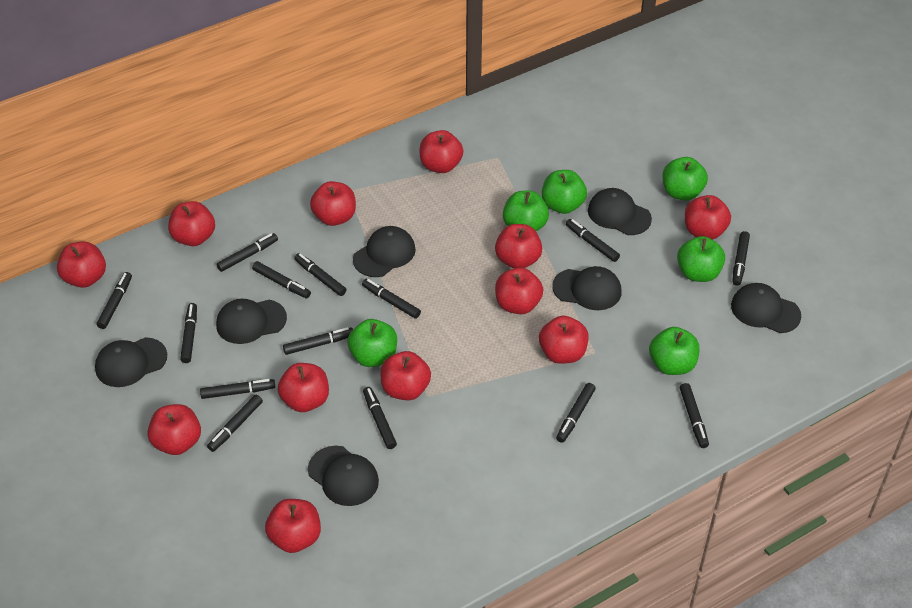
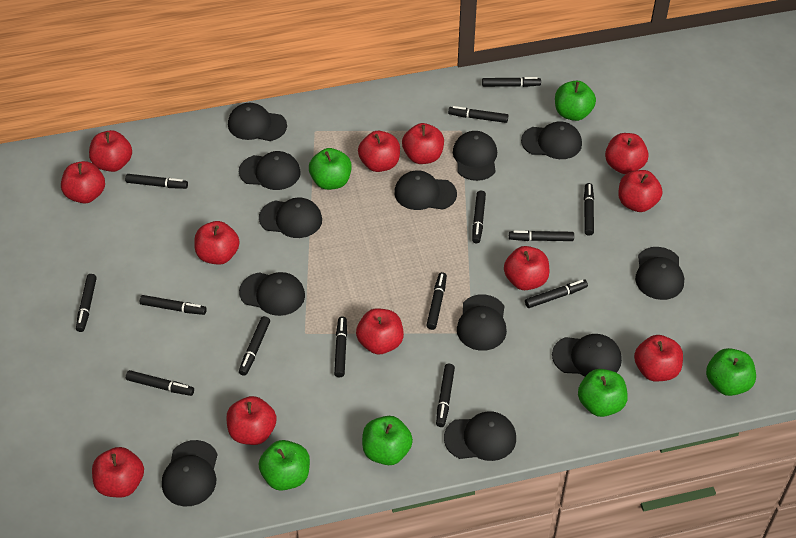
black cap: 7 -> 12

